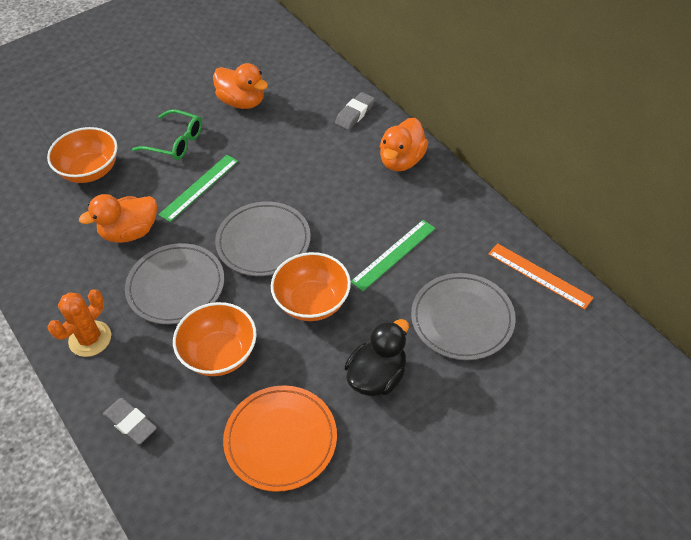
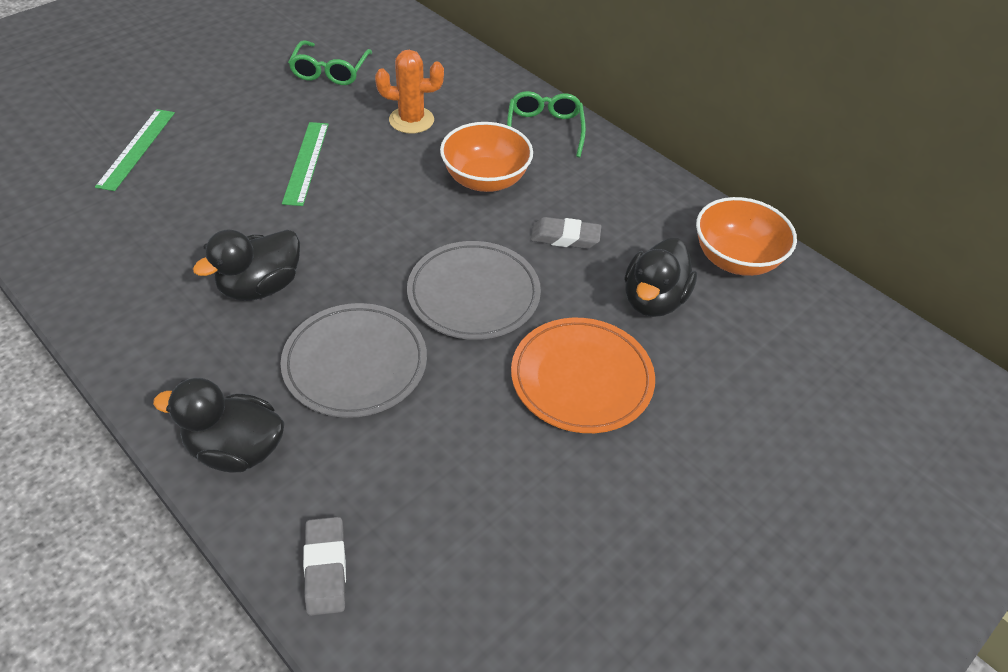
black duck: 1 -> 3
green glasses: 1 -> 2
grey plate: 3 -> 2
orange bowl: 3 -> 2
orange duck: 3 -> 0
orange ruler: 1 -> 0

